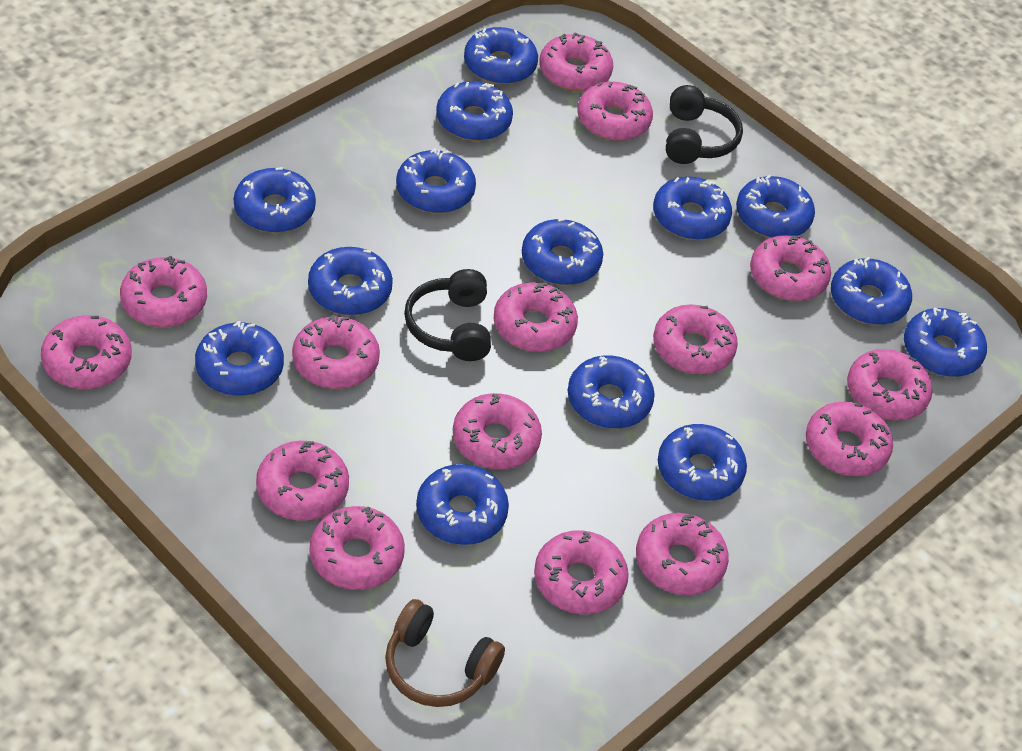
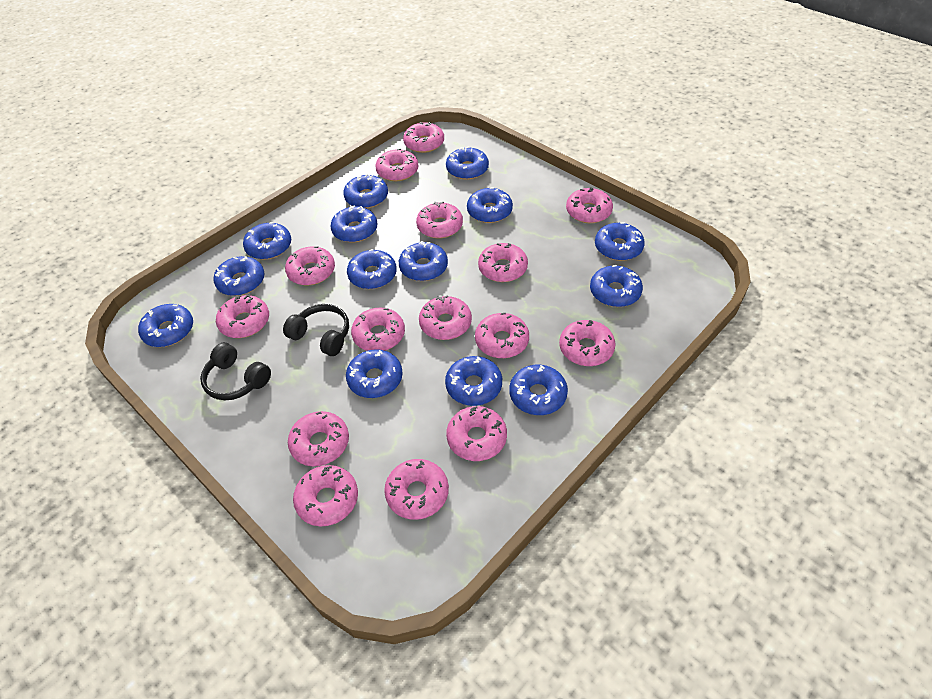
brown headphones: 1 -> 0

